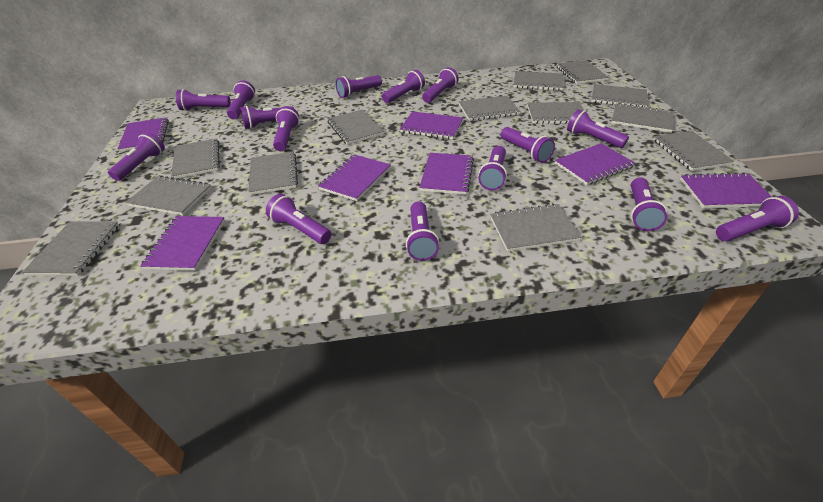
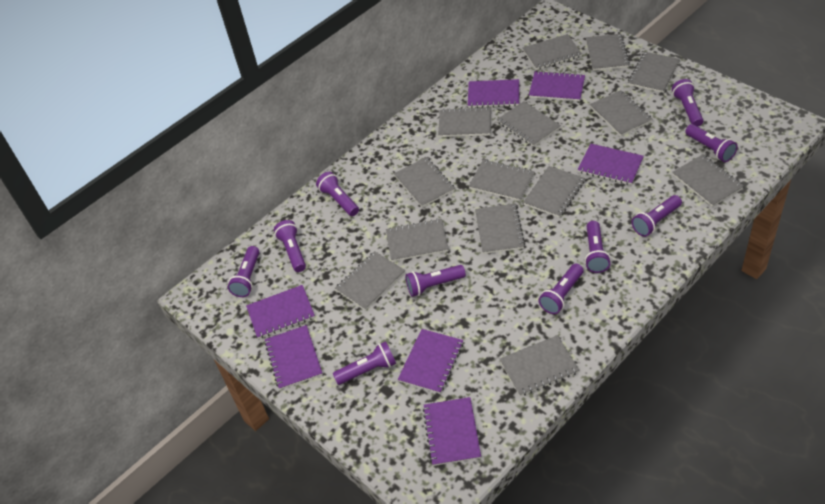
grey notebook: 13 -> 14
purple flashlight: 15 -> 10

